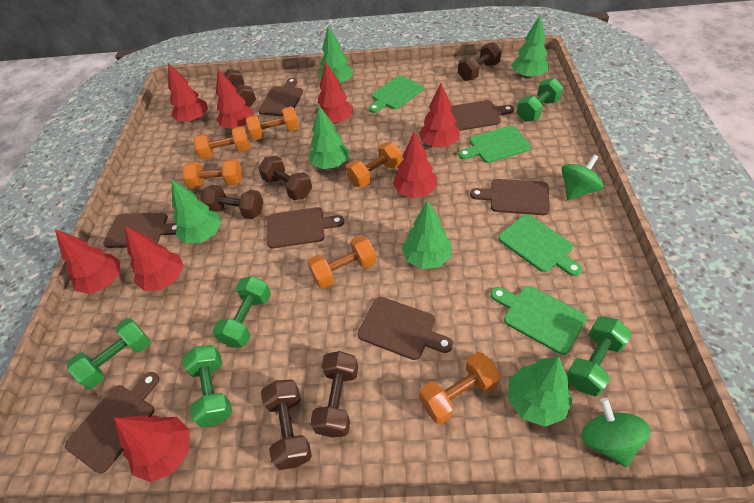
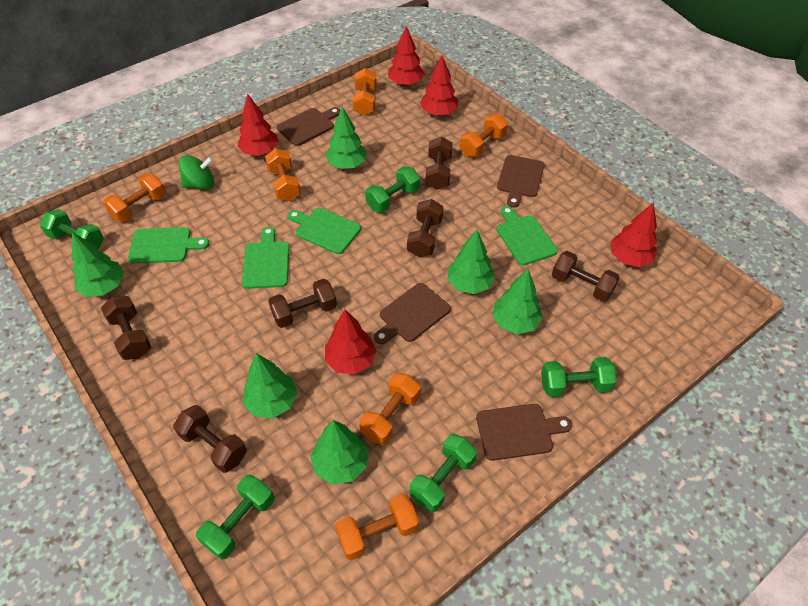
brown cutting board: 7 -> 4
green spinning top: 2 -> 1
red tree: 8 -> 5

